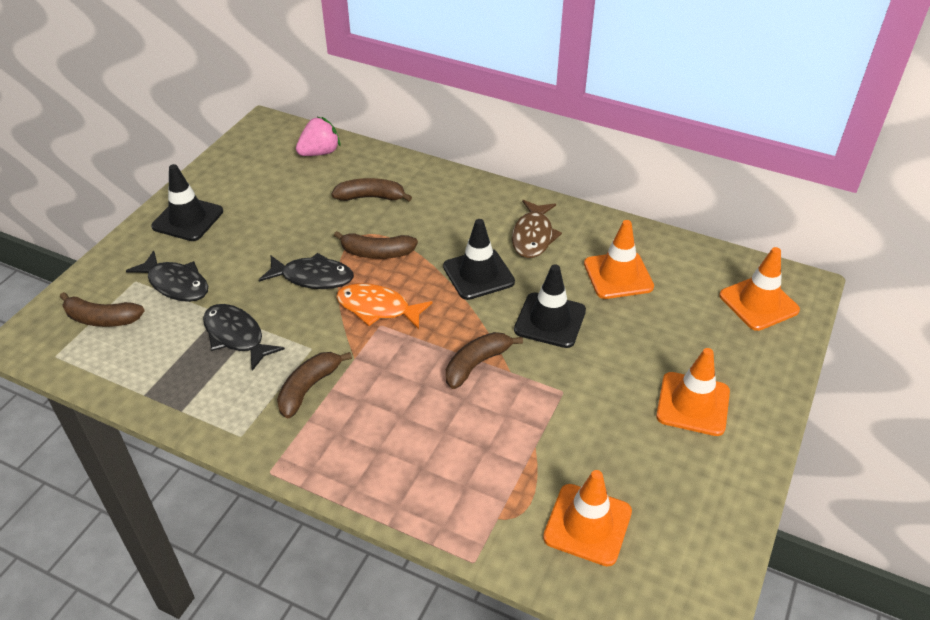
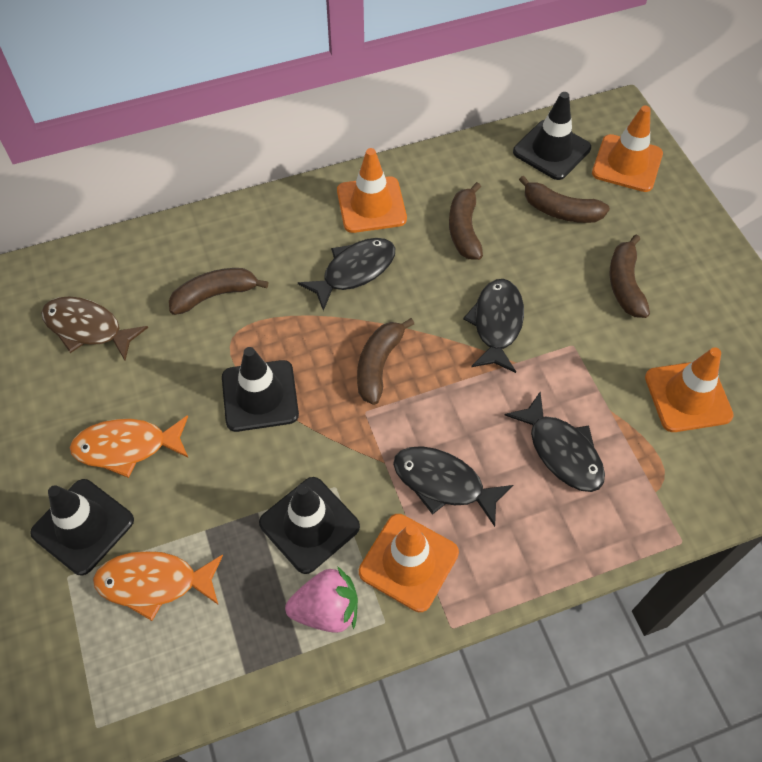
black fish: 3 -> 4
black traffic cone: 3 -> 4
orange fish: 1 -> 2

